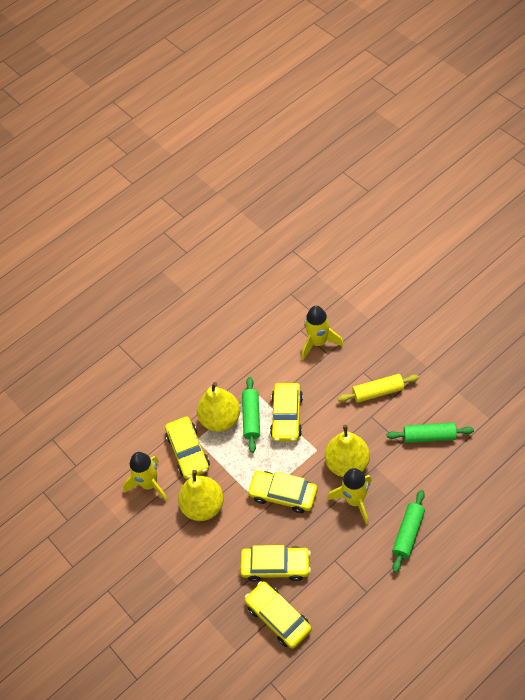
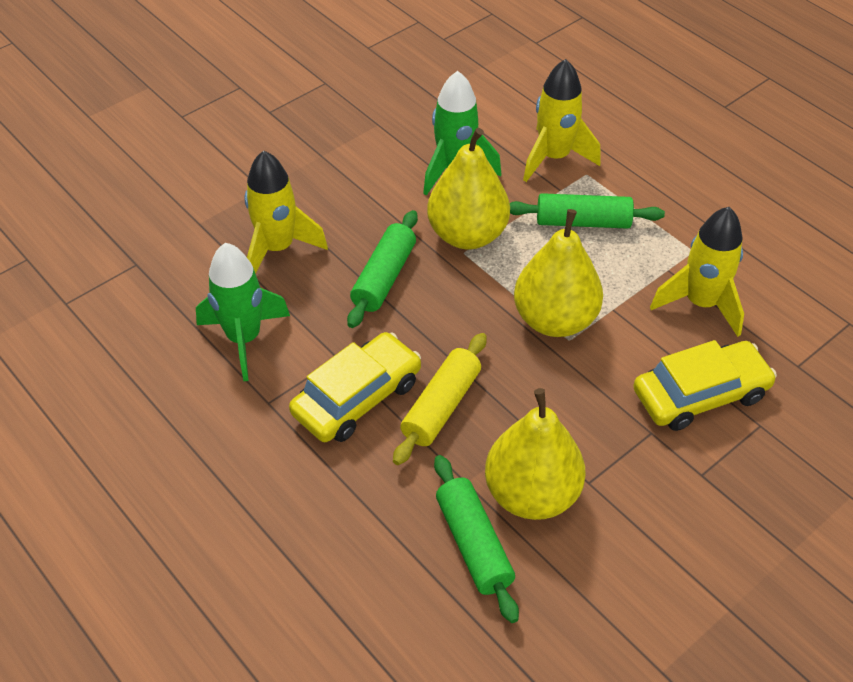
green rocket: 0 -> 2
yellow car: 5 -> 2

